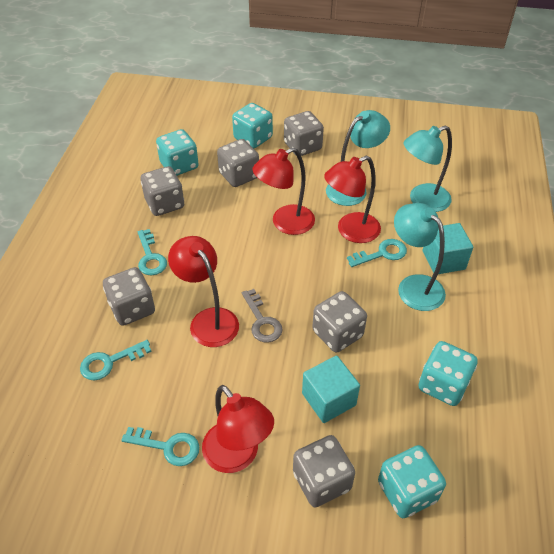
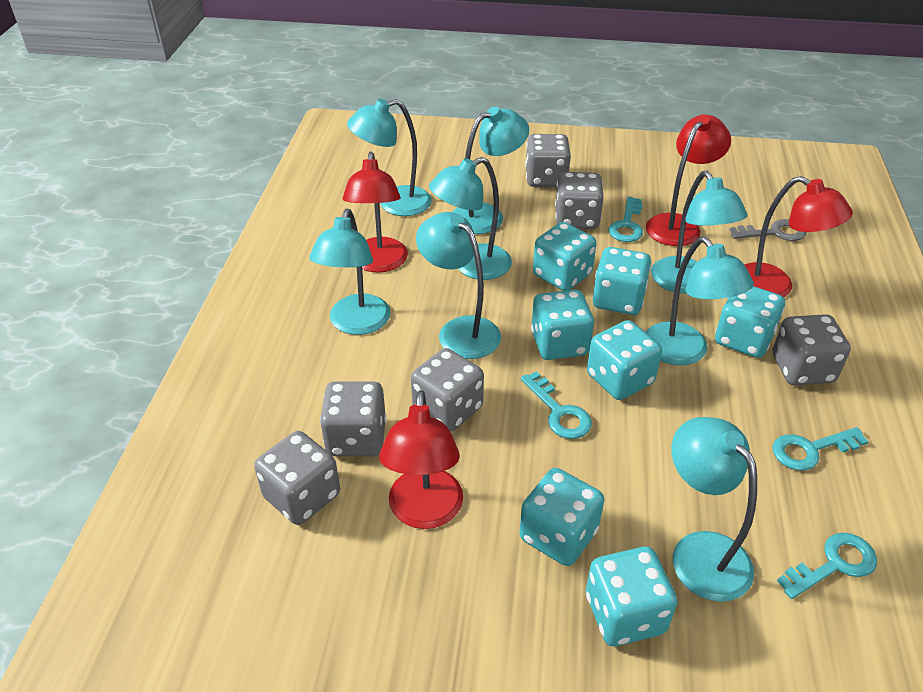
turquoise cube: 2 -> 0
turquoise dice: 4 -> 7
turquoise lamp: 3 -> 8

